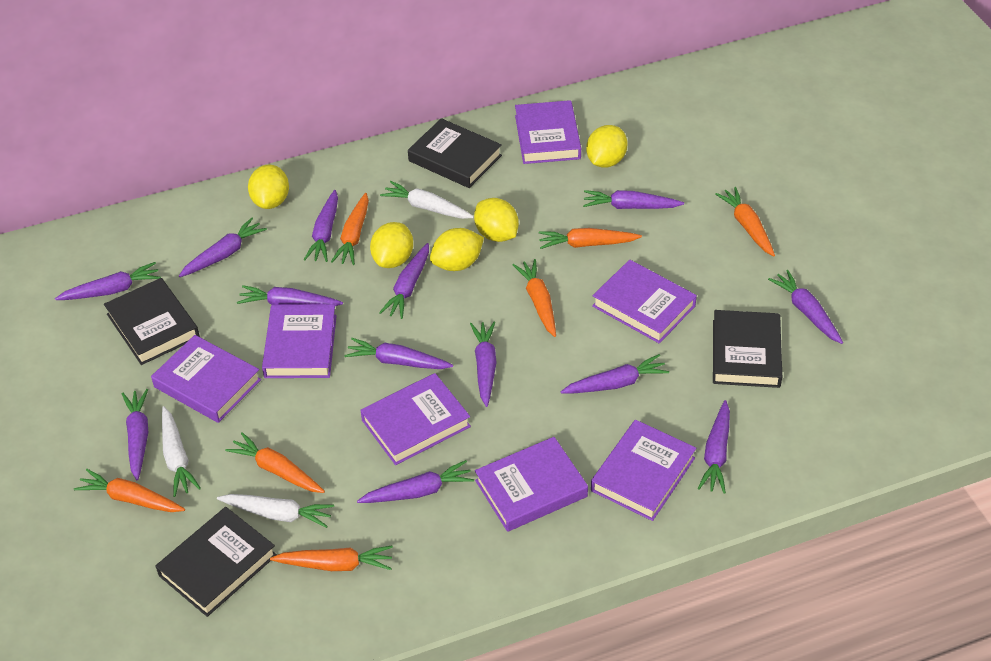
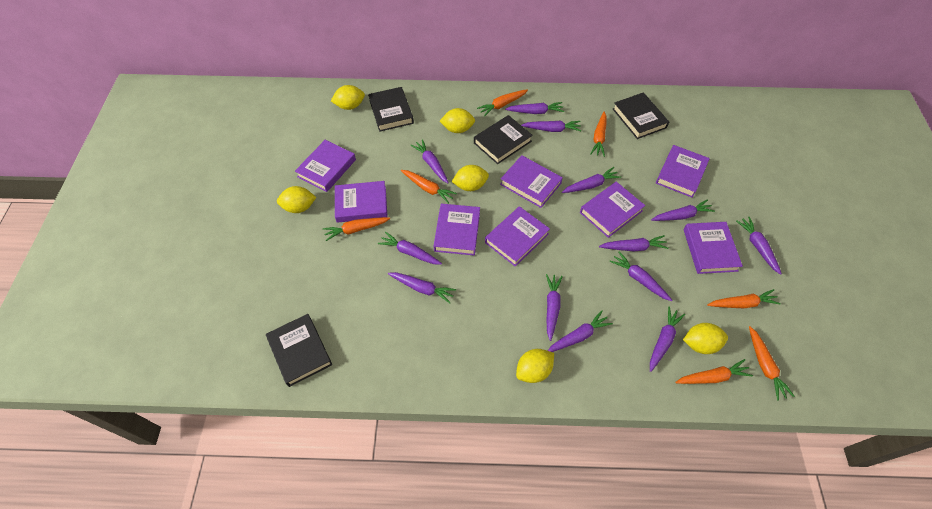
purple book: 7 -> 8
white carrot: 3 -> 0
yellow lemon: 5 -> 6

